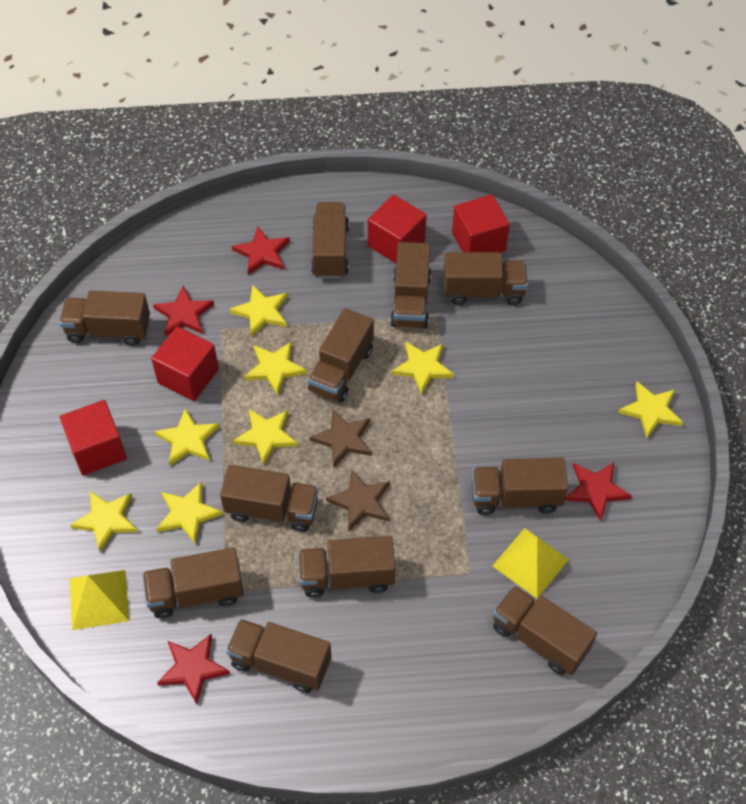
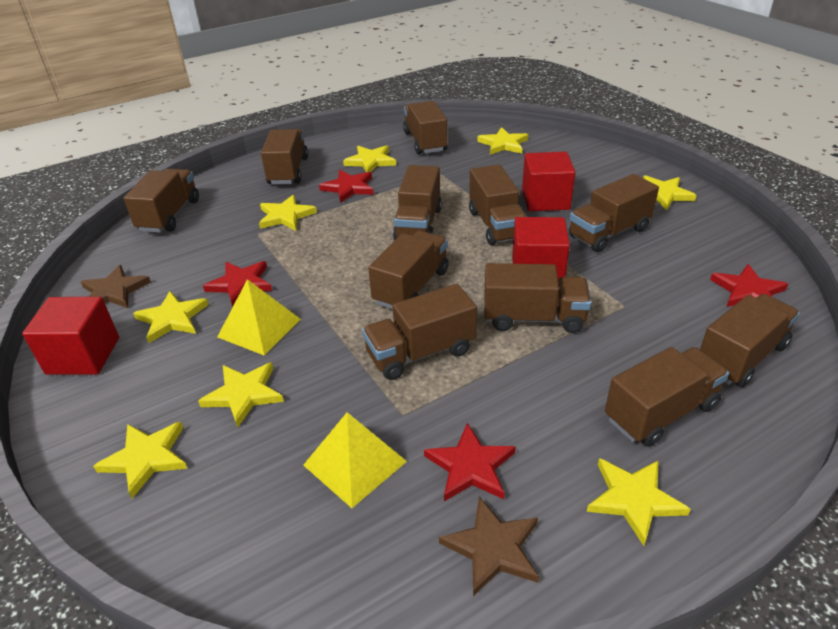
red cube: 4 -> 3

